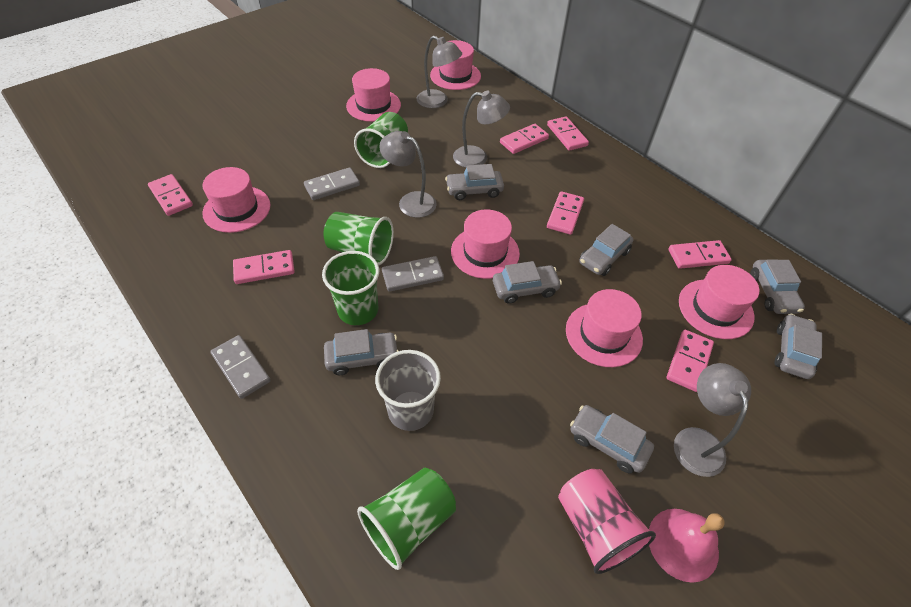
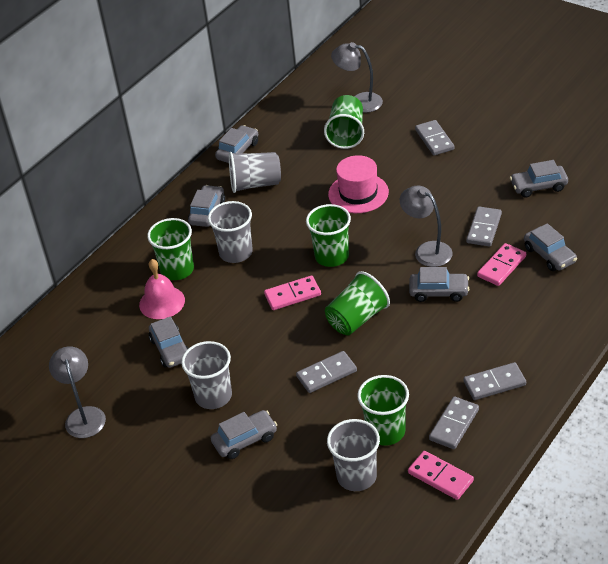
green cup: 4 -> 5
grey cup: 1 -> 4
grey domino: 3 -> 5
grey lamp: 4 -> 3
pink cup: 1 -> 0
pink domino: 7 -> 3
pink hat: 6 -> 1

